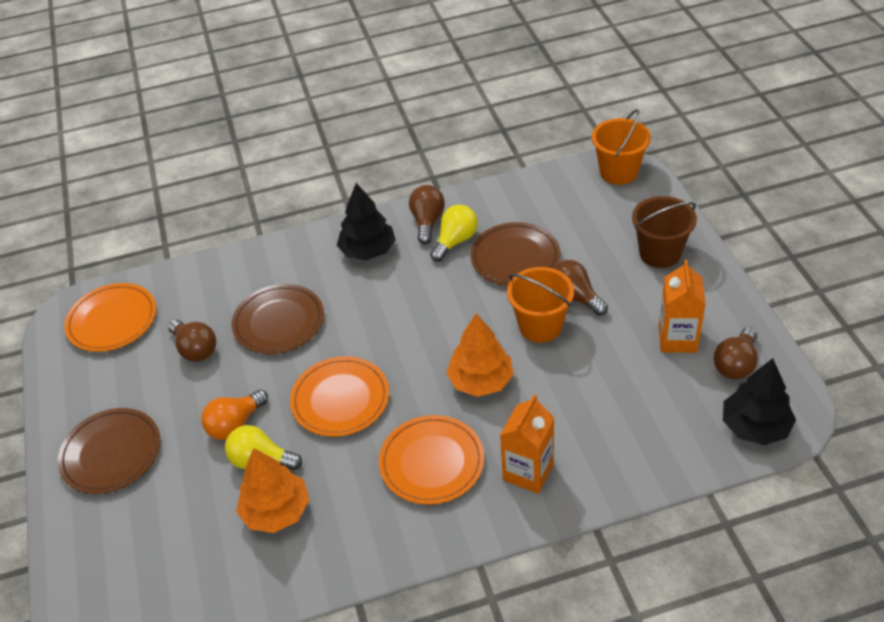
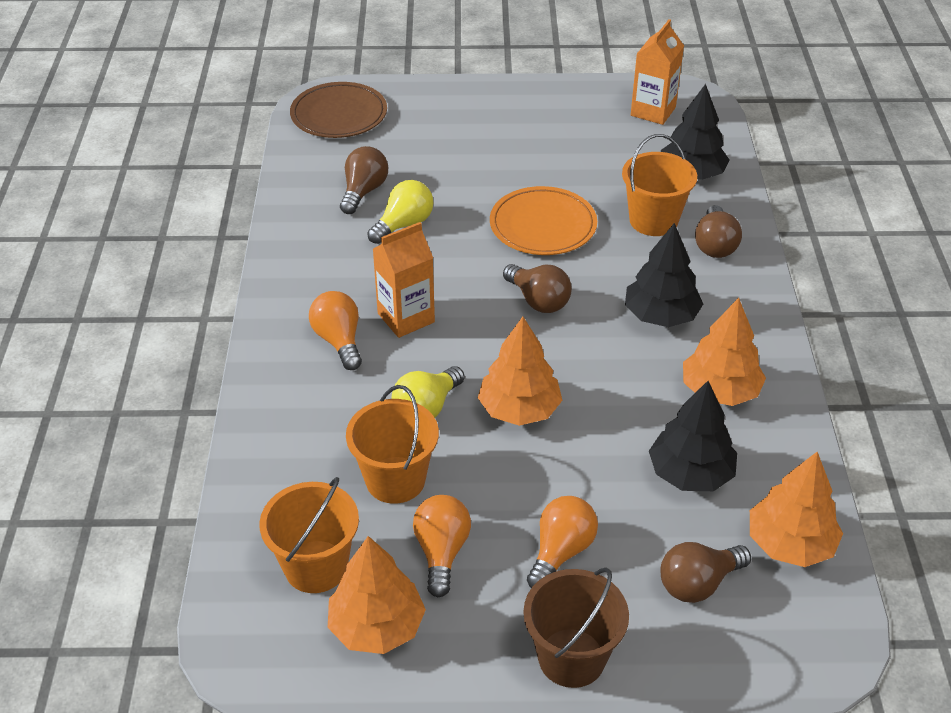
black tree: 2 -> 3
brown plate: 3 -> 1
orange bucket: 2 -> 3
orange light bulb: 1 -> 3
orange plate: 3 -> 1
orange tree: 2 -> 4

